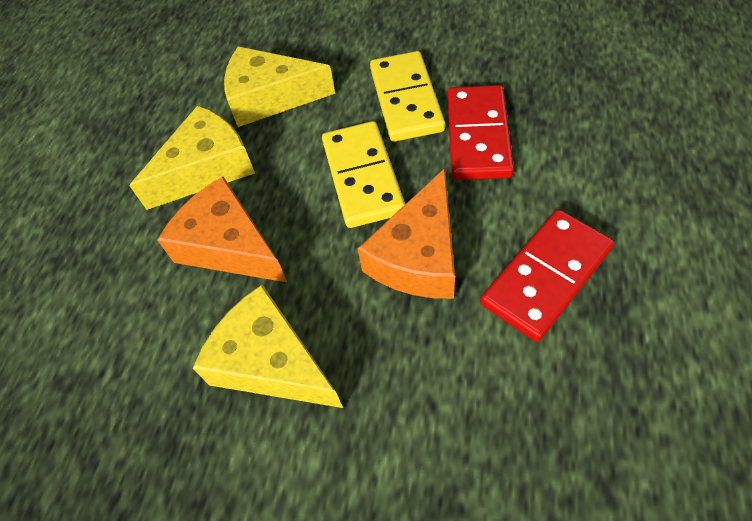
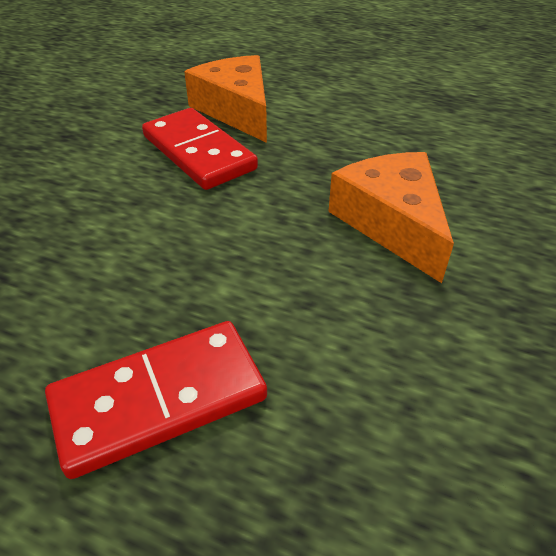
yellow cheese: 3 -> 0
yellow domino: 2 -> 0

